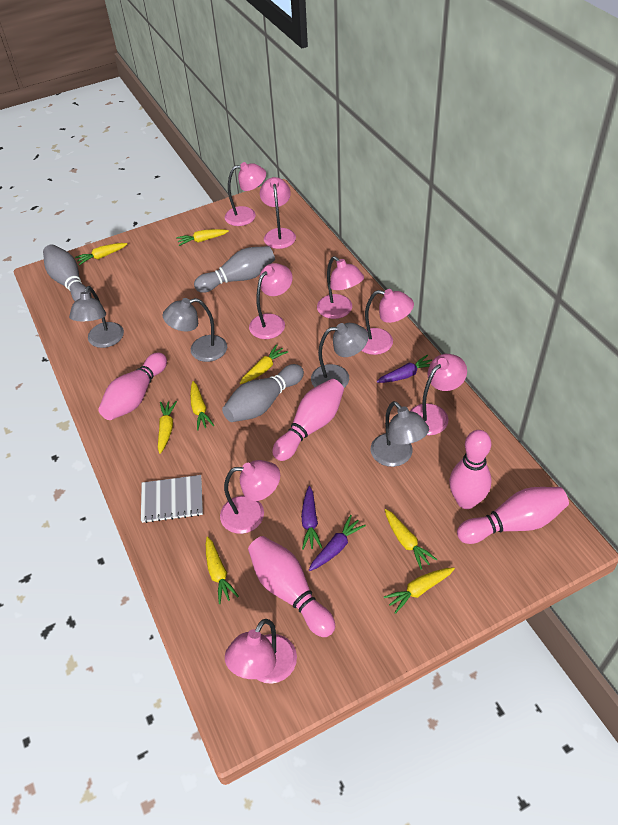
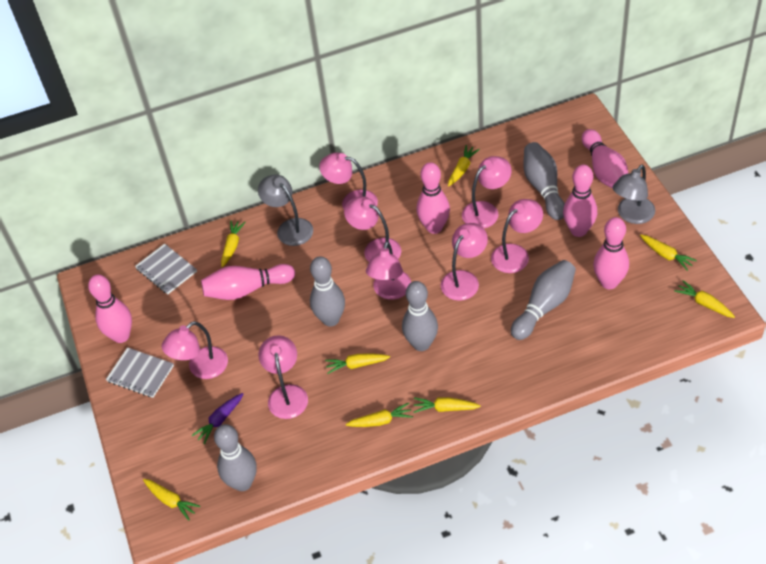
grey bowling pin: 3 -> 5
grey lamp: 4 -> 2
grey notebook: 1 -> 2
pink bowling pin: 5 -> 6
purple carrot: 3 -> 1

